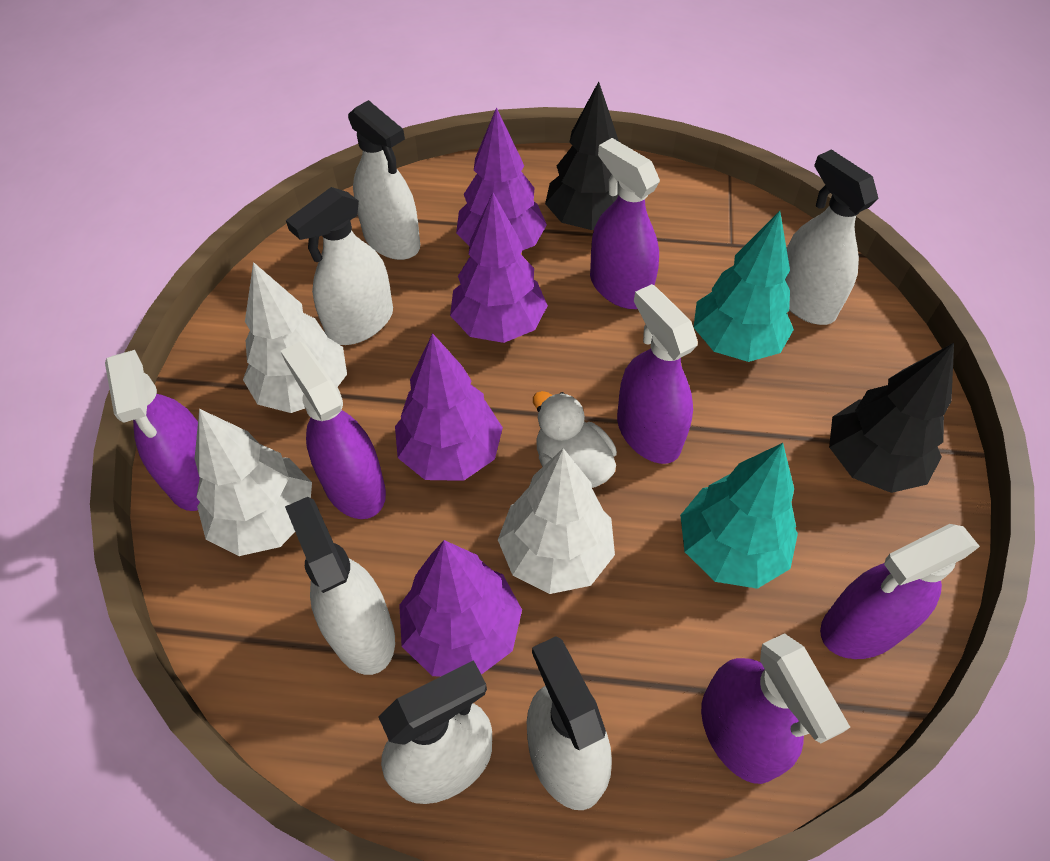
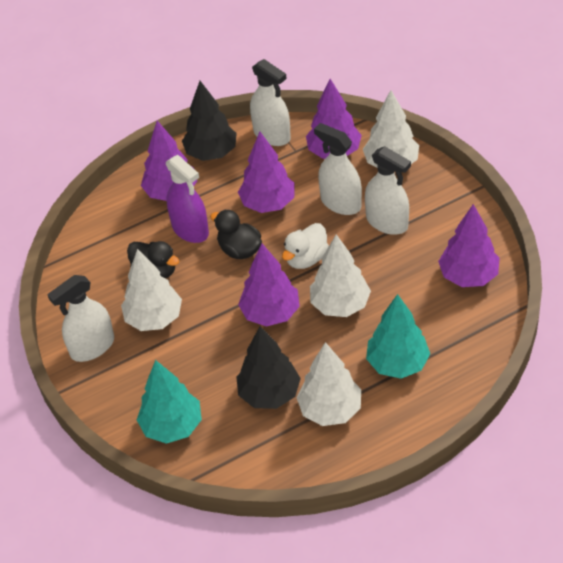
black duck: 0 -> 2
purple spray bottle: 6 -> 1
purple tree: 4 -> 5
white spray bottle: 6 -> 4
white tree: 3 -> 4

